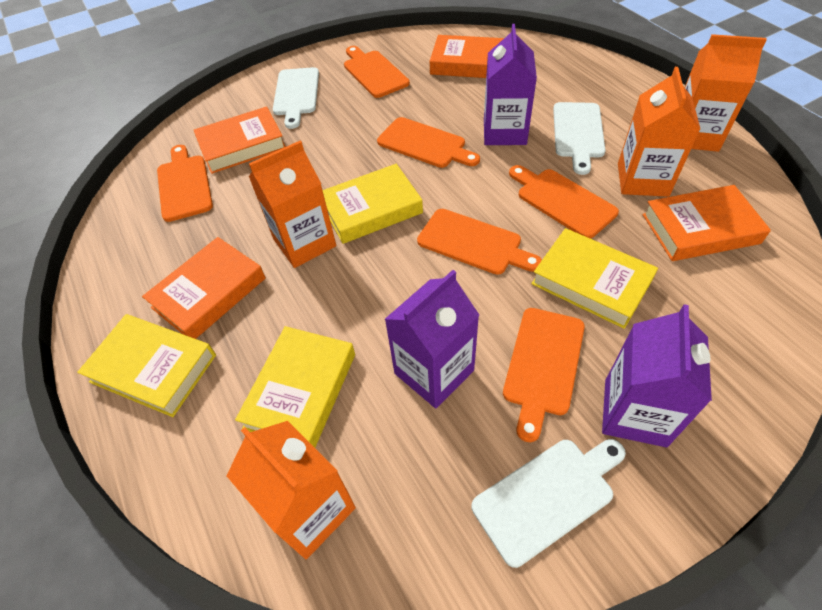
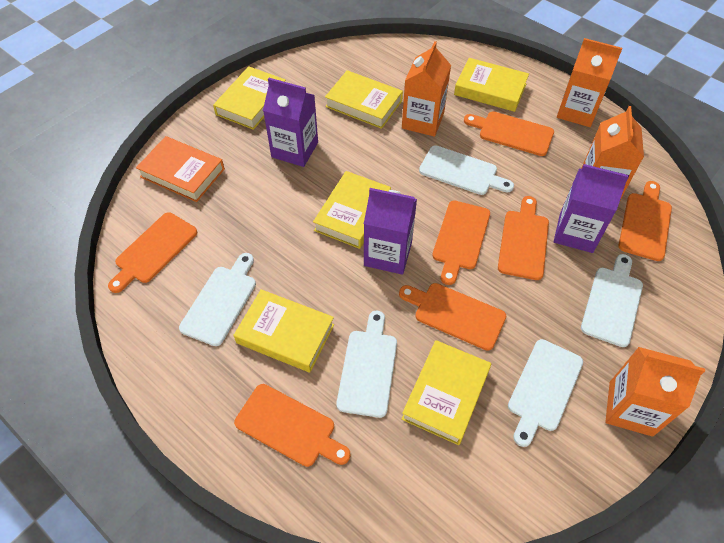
orange book: 4 -> 1
orange cutting board: 6 -> 7
white cutting board: 3 -> 5
yellow book: 4 -> 6

